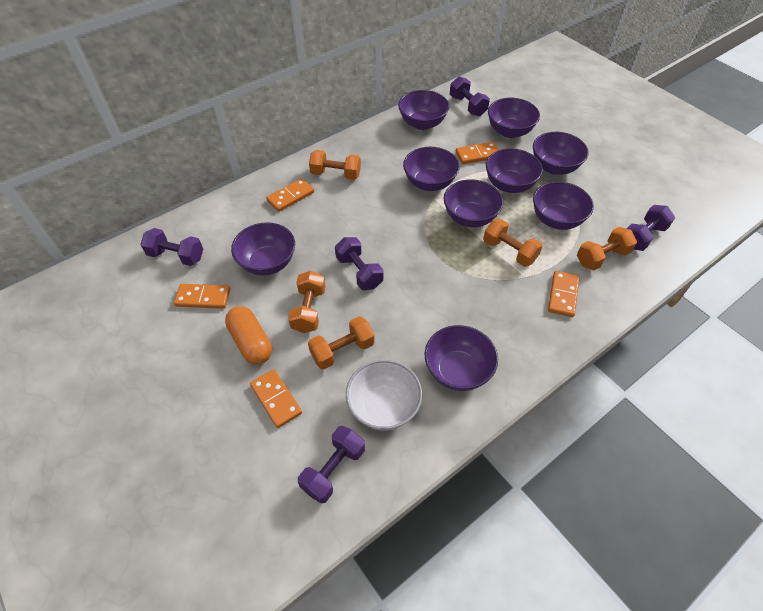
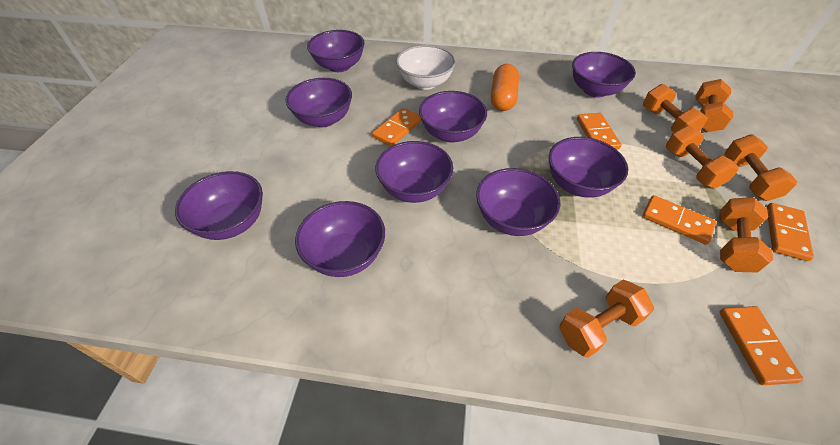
orange dumbbell: 5 -> 6
purple dumbbell: 5 -> 0

